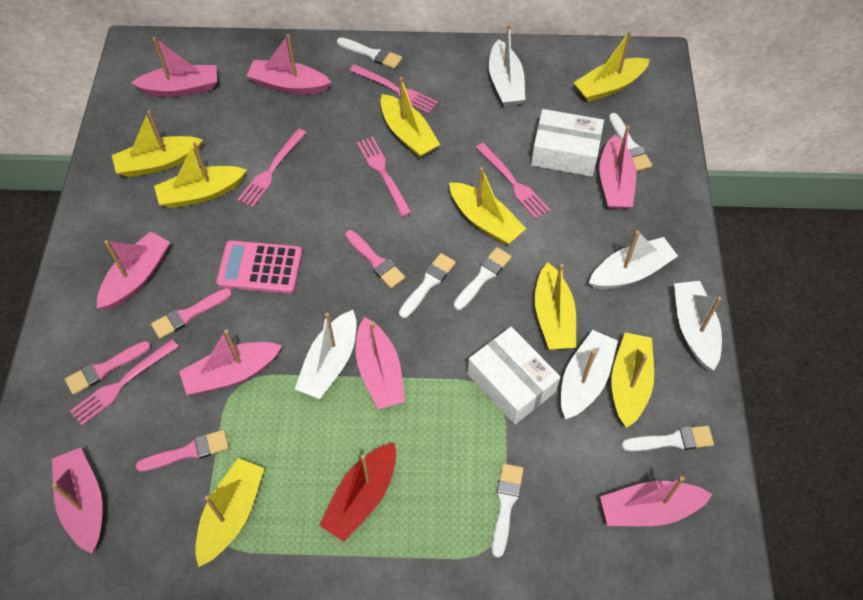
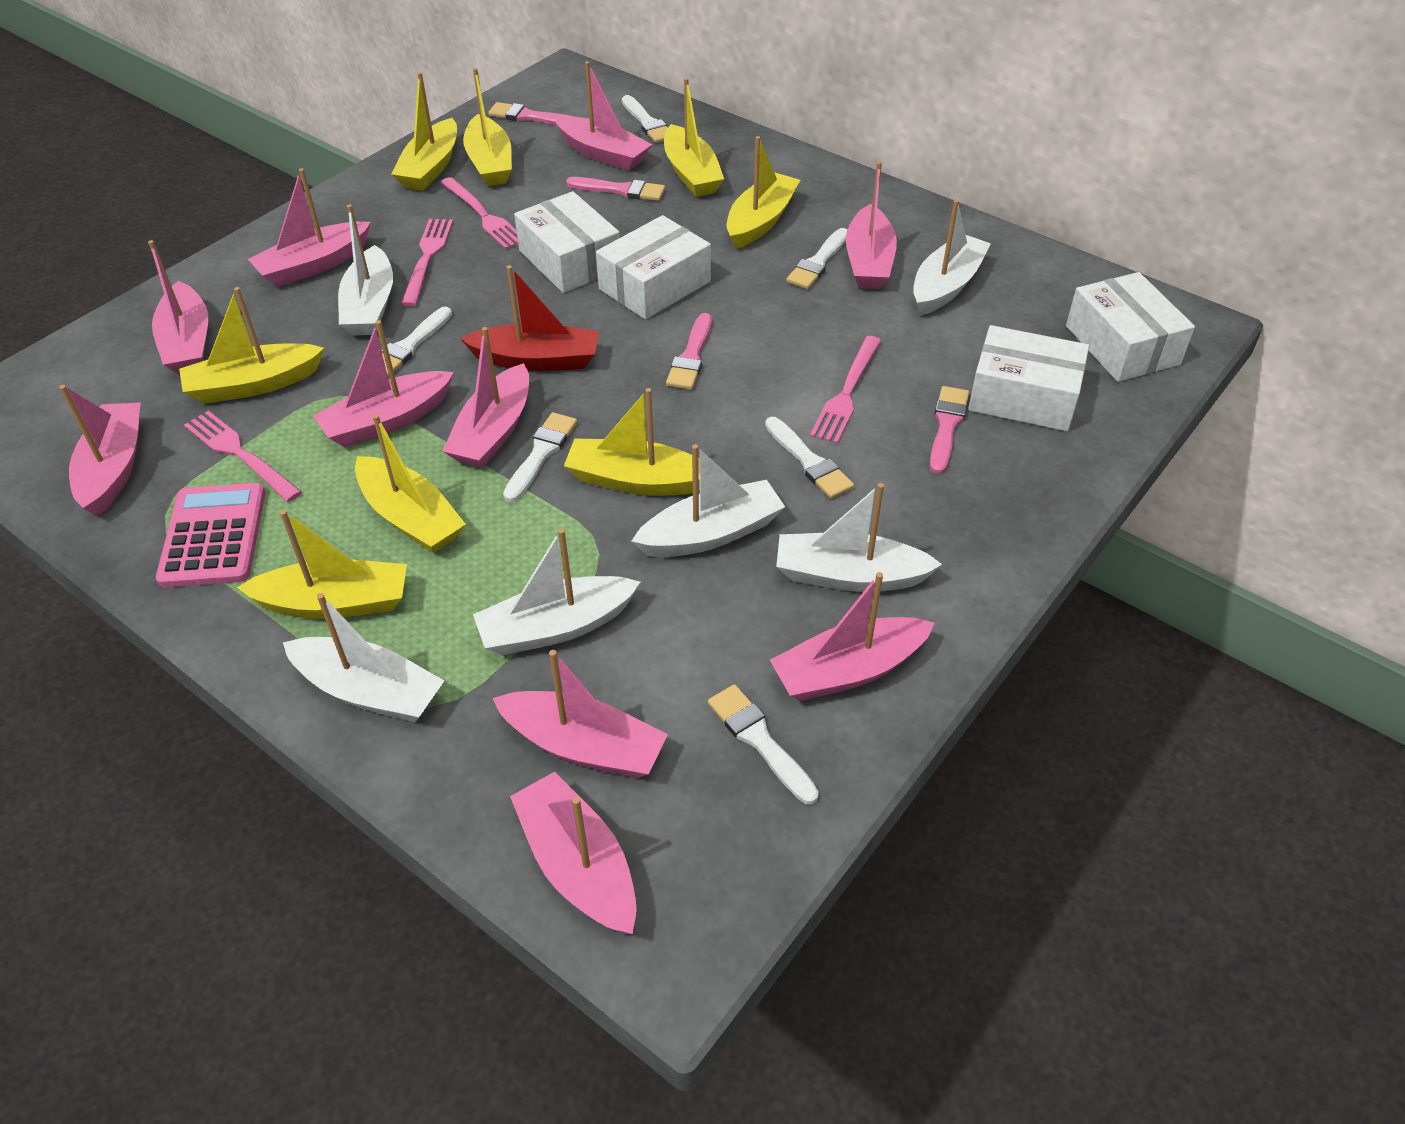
pink boat: 8 -> 10
pink fork: 5 -> 4
white boat: 5 -> 6
white box: 2 -> 4

